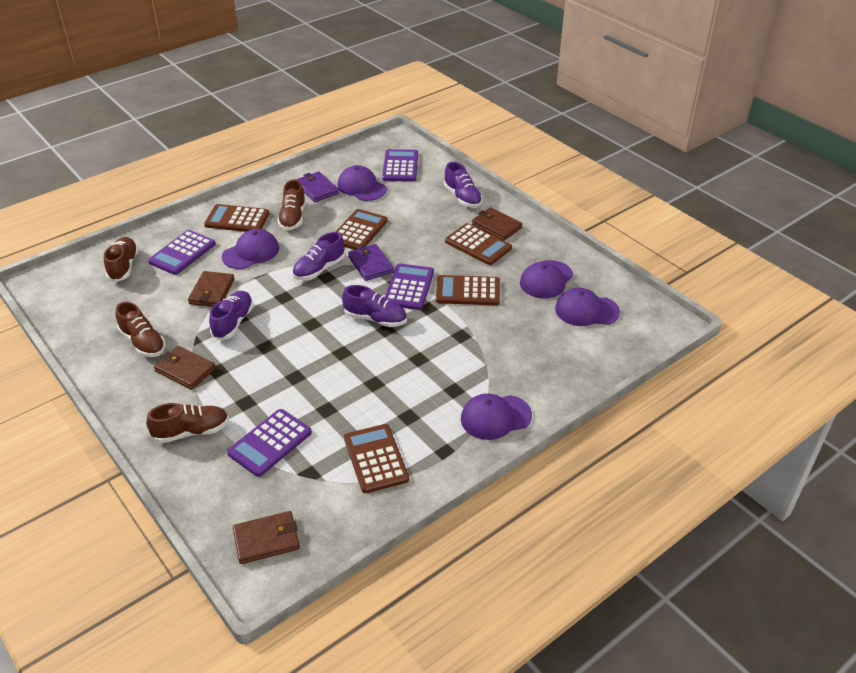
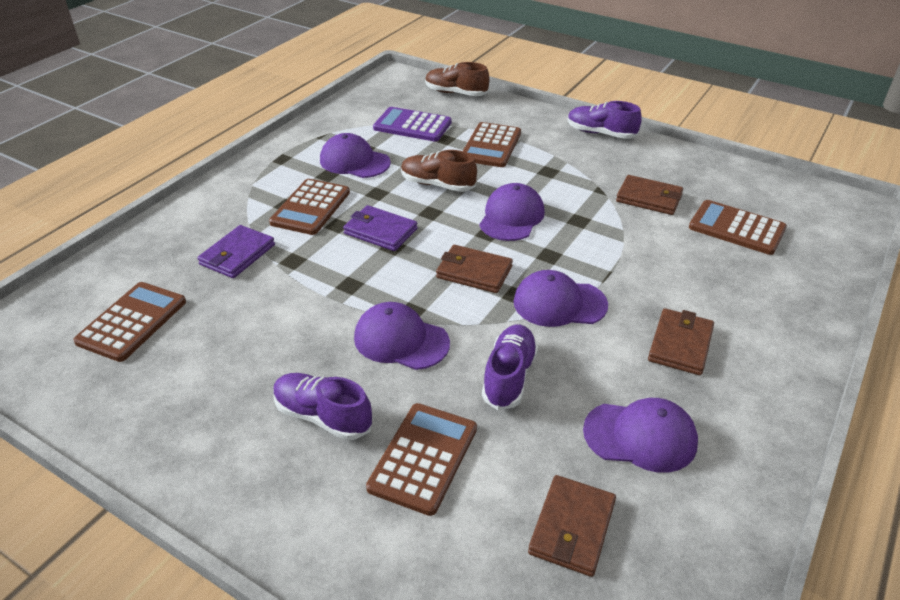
brown shoe: 4 -> 2
purple calculator: 4 -> 1
purple shoe: 4 -> 3

